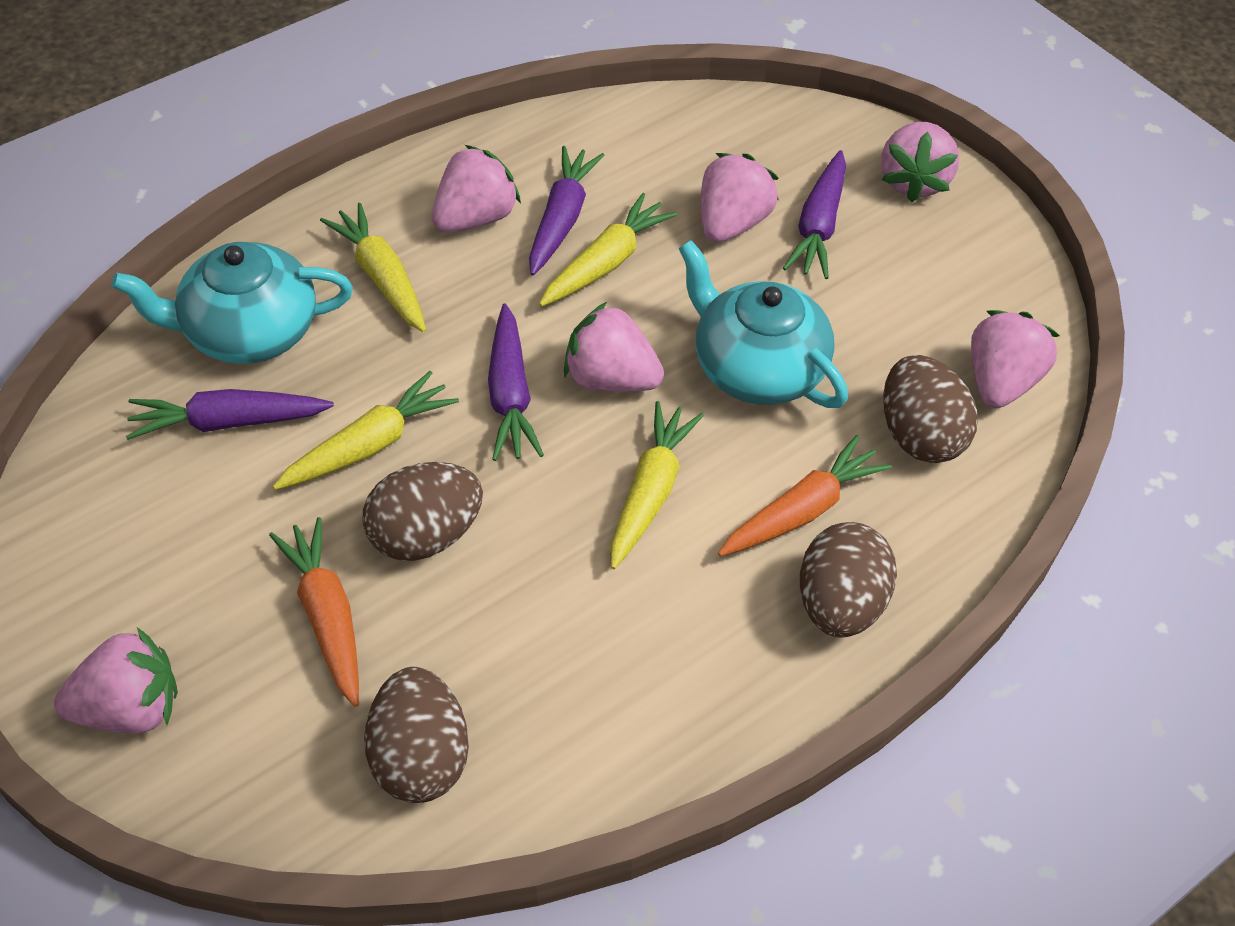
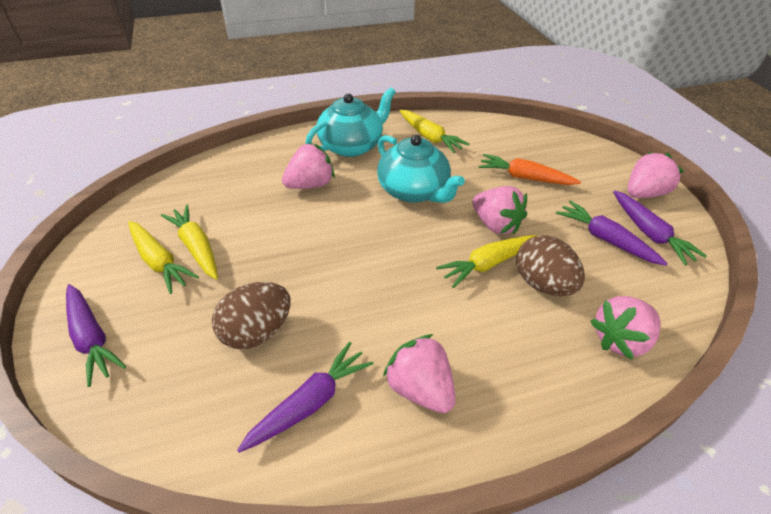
brown egg: 4 -> 2
orange carrot: 2 -> 1
pink strawberry: 6 -> 5

